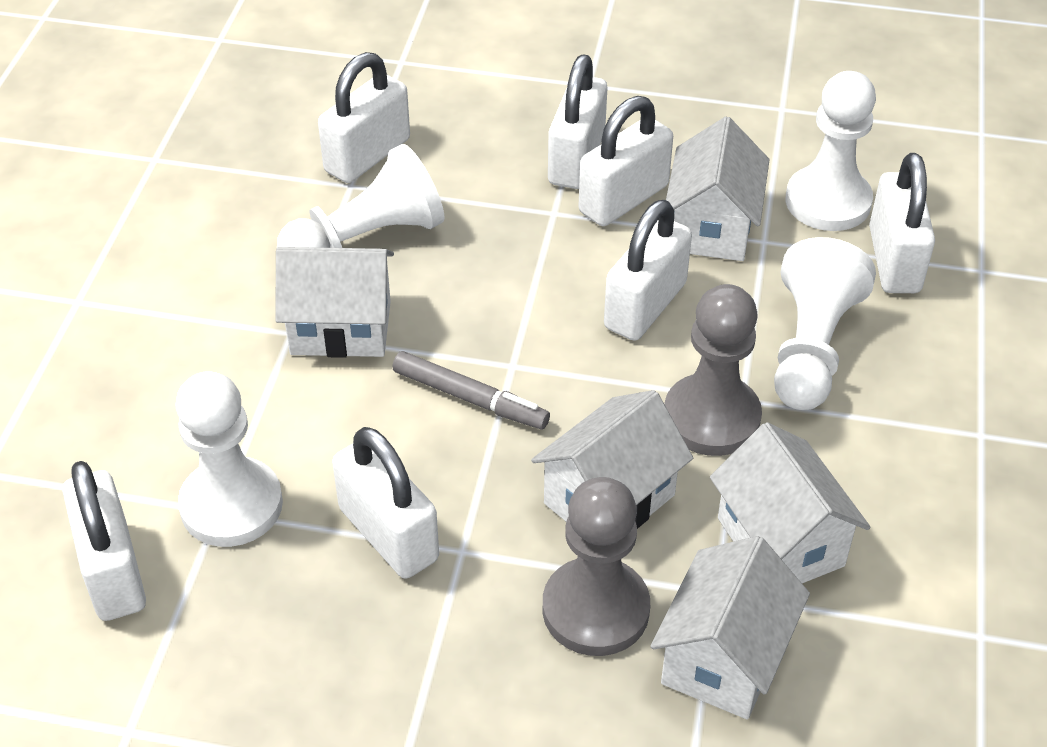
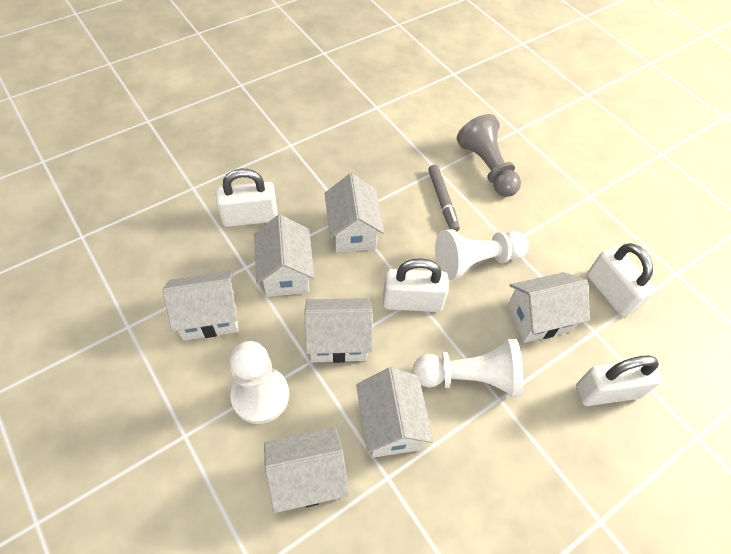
grey pawn: 2 -> 1
white house: 5 -> 7
white padlock: 7 -> 4
white pawn: 4 -> 3

